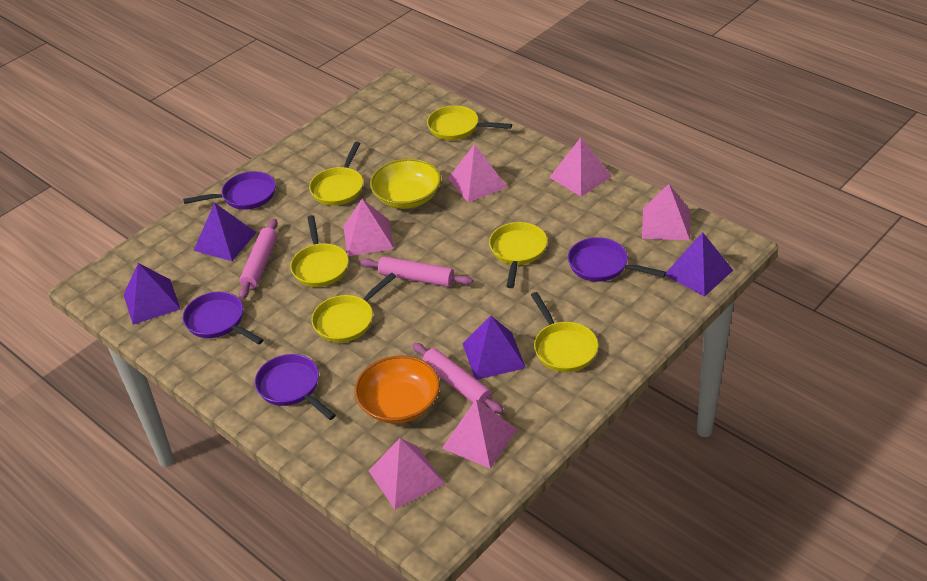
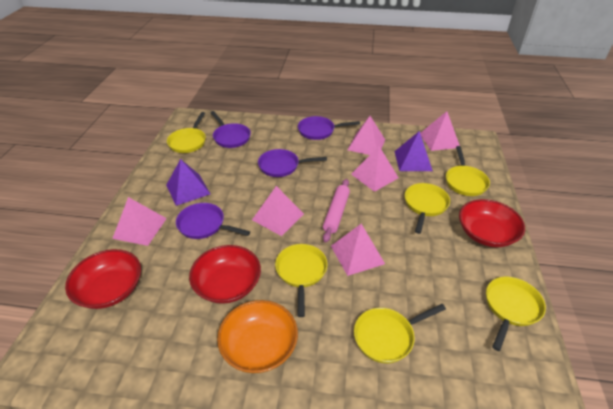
pink rolling pin: 3 -> 1
purple pyramid: 4 -> 2
red bowl: 0 -> 3
yellow bowl: 1 -> 0

